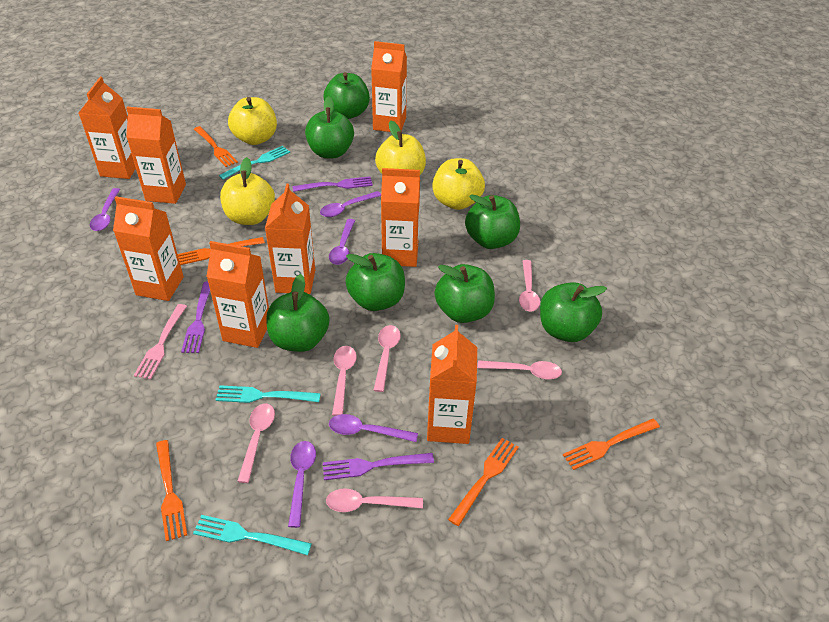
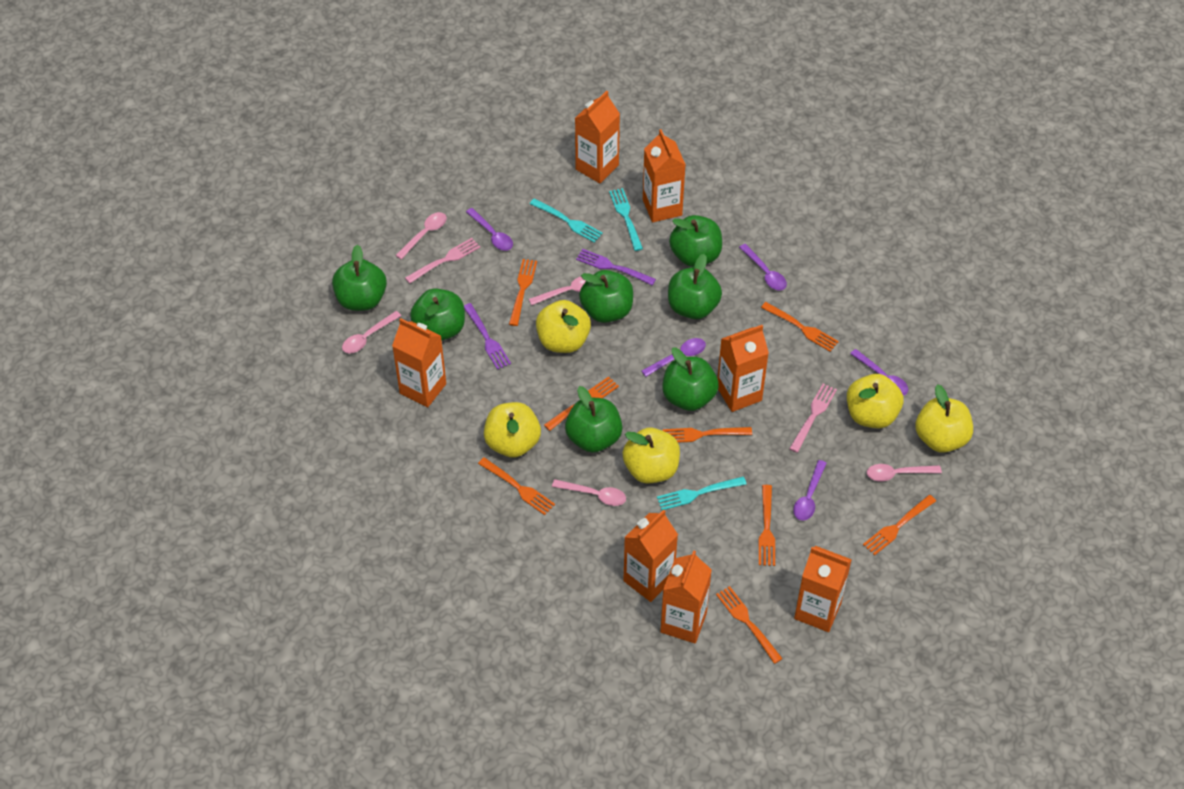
orange carton: 8 -> 7
orange fork: 5 -> 8
pink fork: 1 -> 2
pink spoon: 6 -> 5
purple fork: 3 -> 2
yellow apple: 4 -> 5

